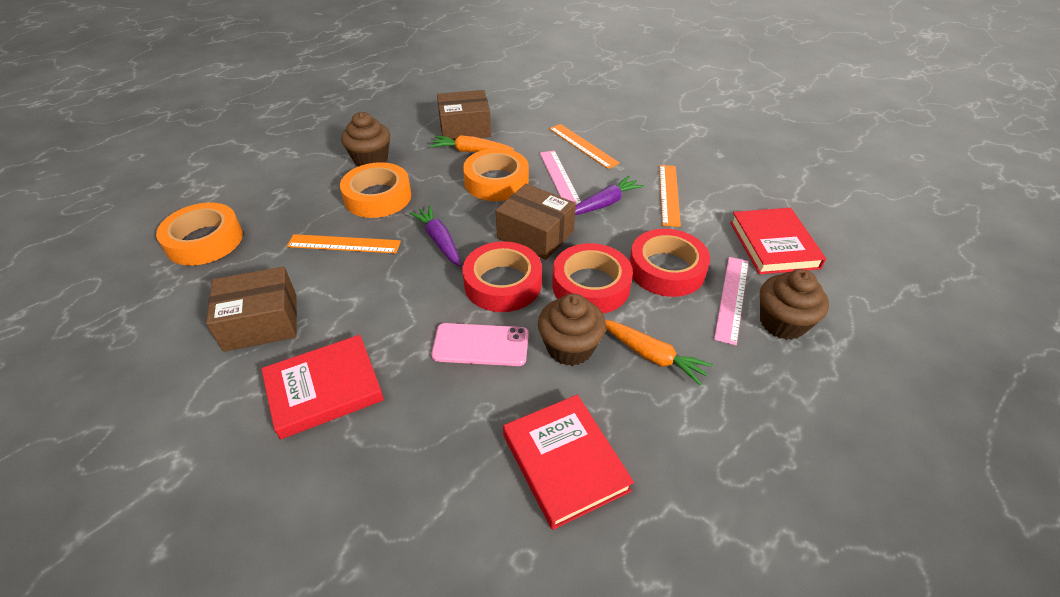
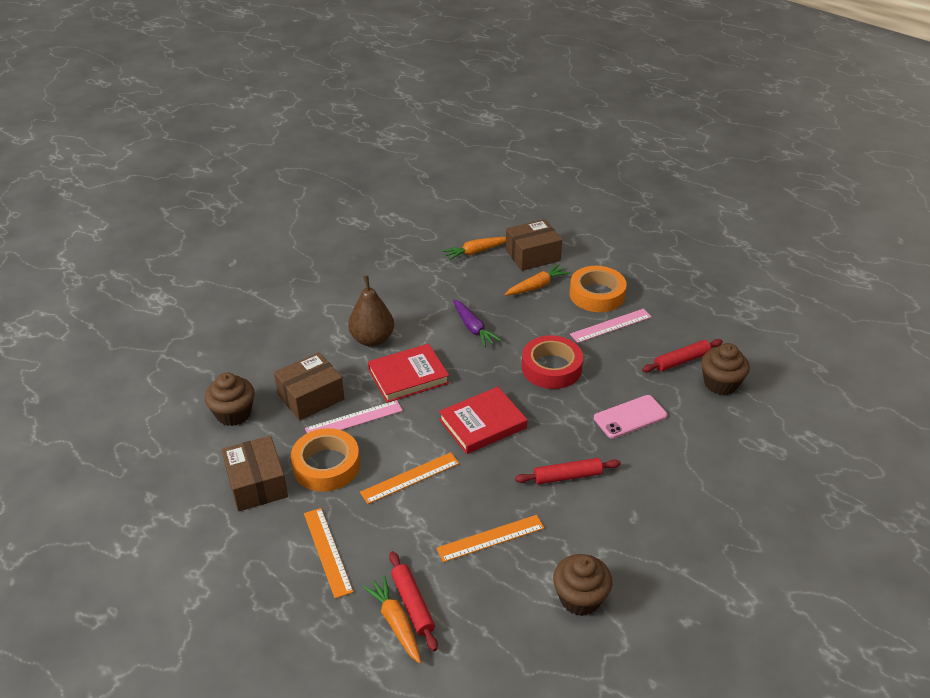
brown pear: 0 -> 1
orange carrot: 2 -> 3
orange tape: 3 -> 2
purple carrot: 2 -> 1
red book: 3 -> 2
red rolling pin: 0 -> 3
red tape: 3 -> 1

